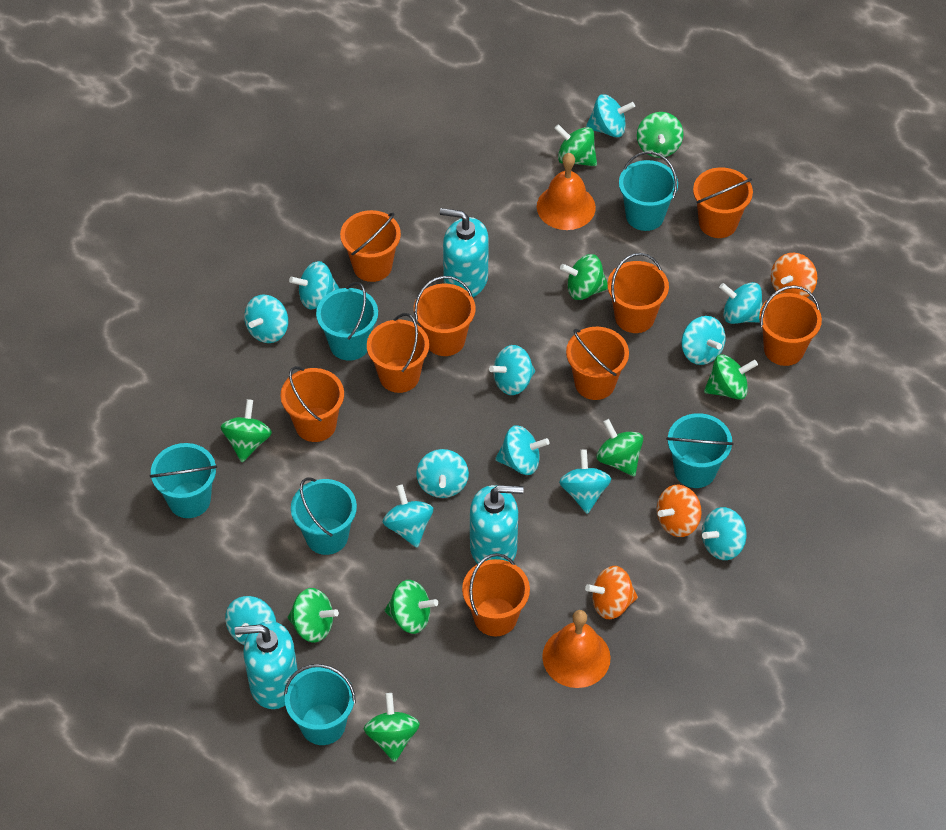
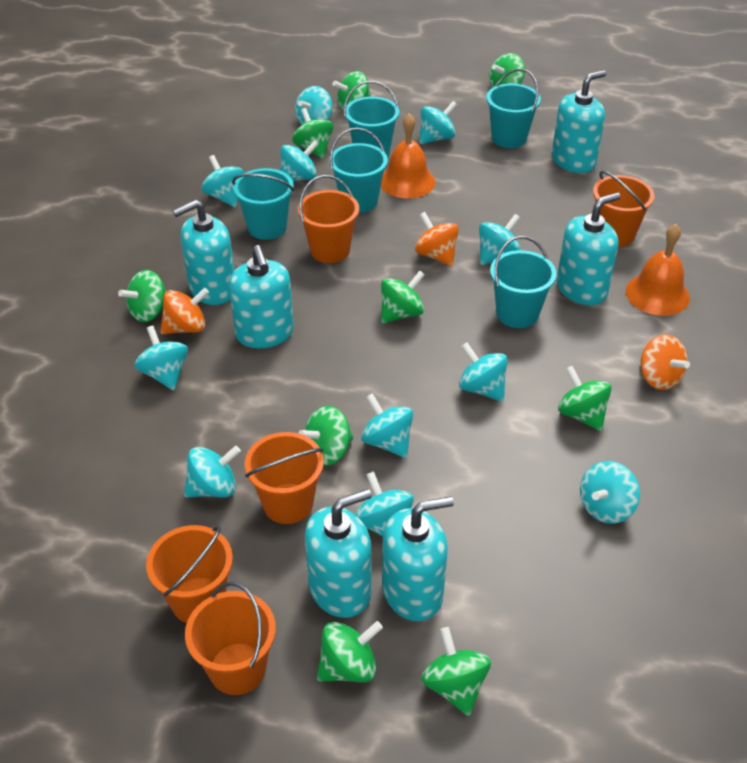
orange bucket: 9 -> 5
turquoise bucket: 6 -> 5
turquoise soap dispenser: 3 -> 6
turquoise spinning top: 12 -> 11

